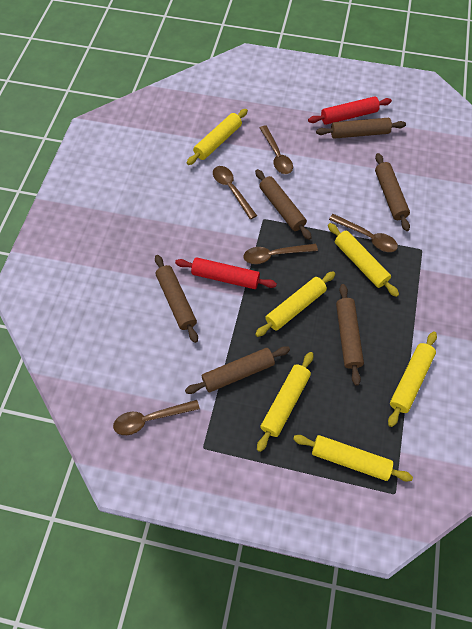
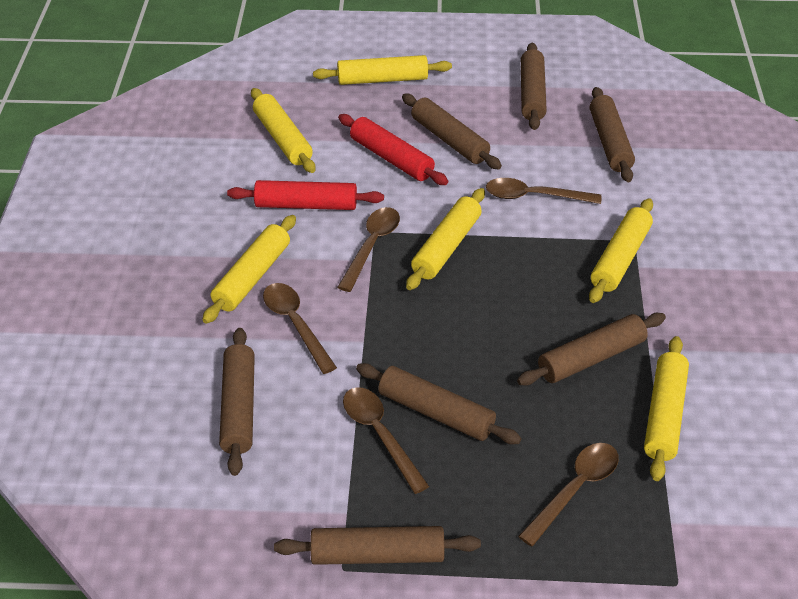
brown rolling pin: 6 -> 7

